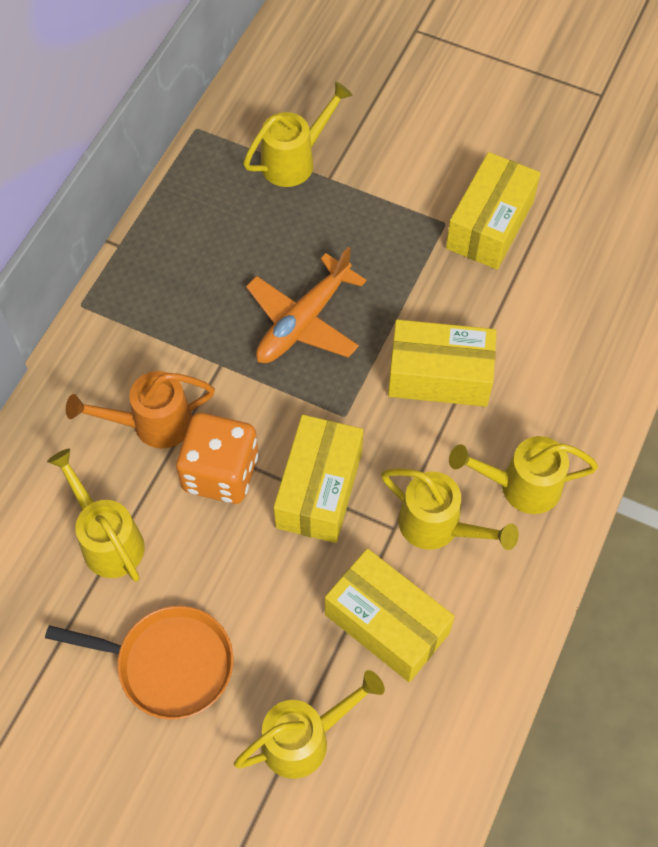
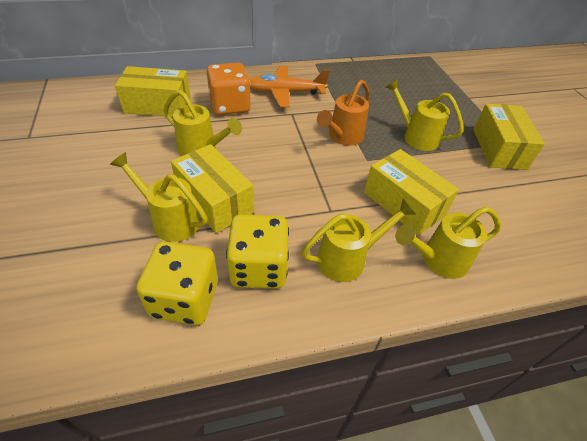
orange pan: 1 -> 0
yellow dice: 0 -> 2

